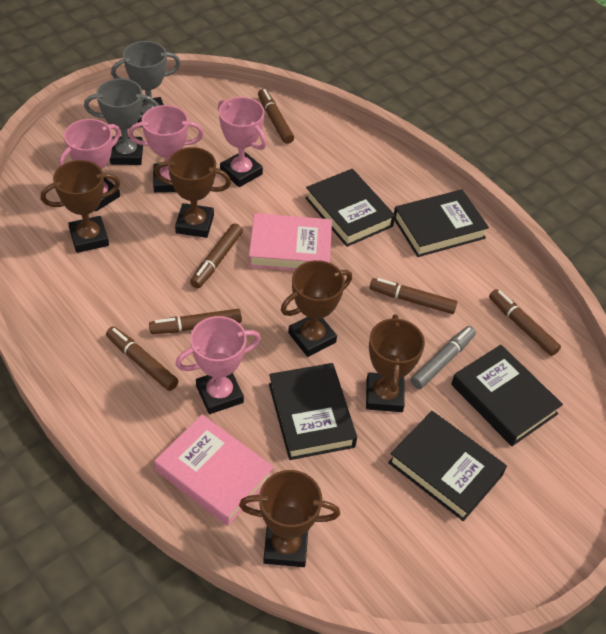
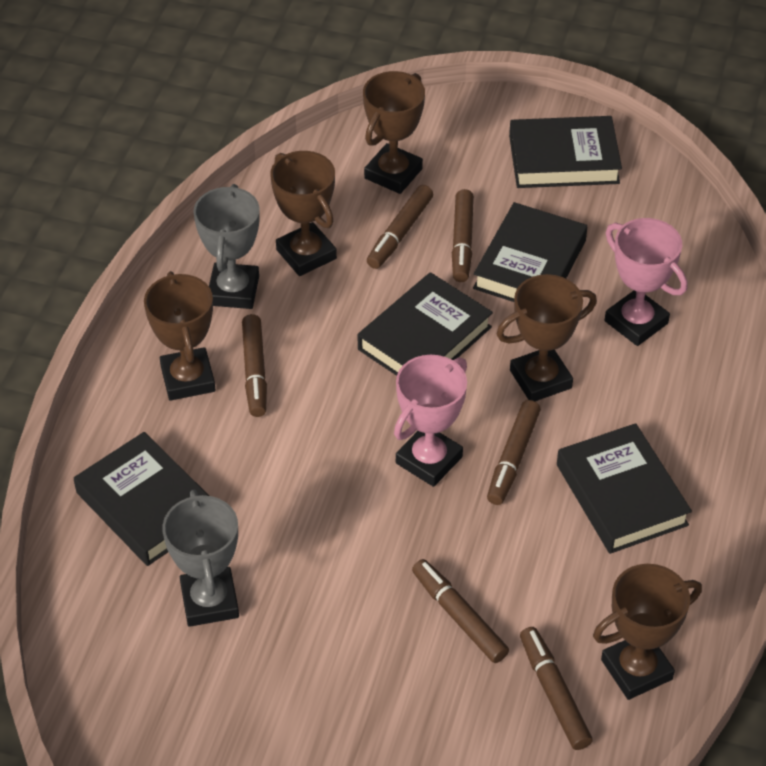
grey marker: 1 -> 0
pink book: 2 -> 0
pink trophy: 4 -> 2

